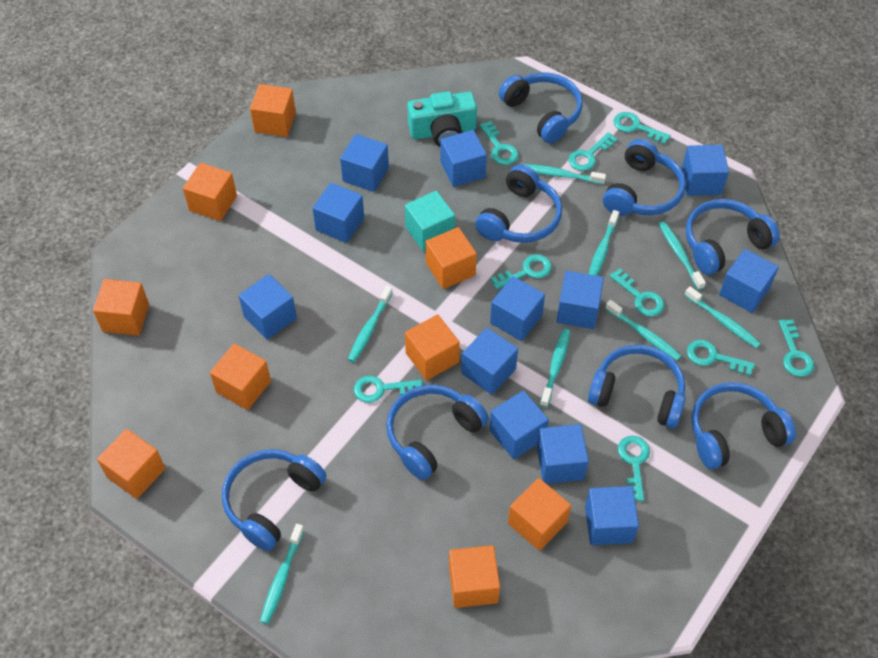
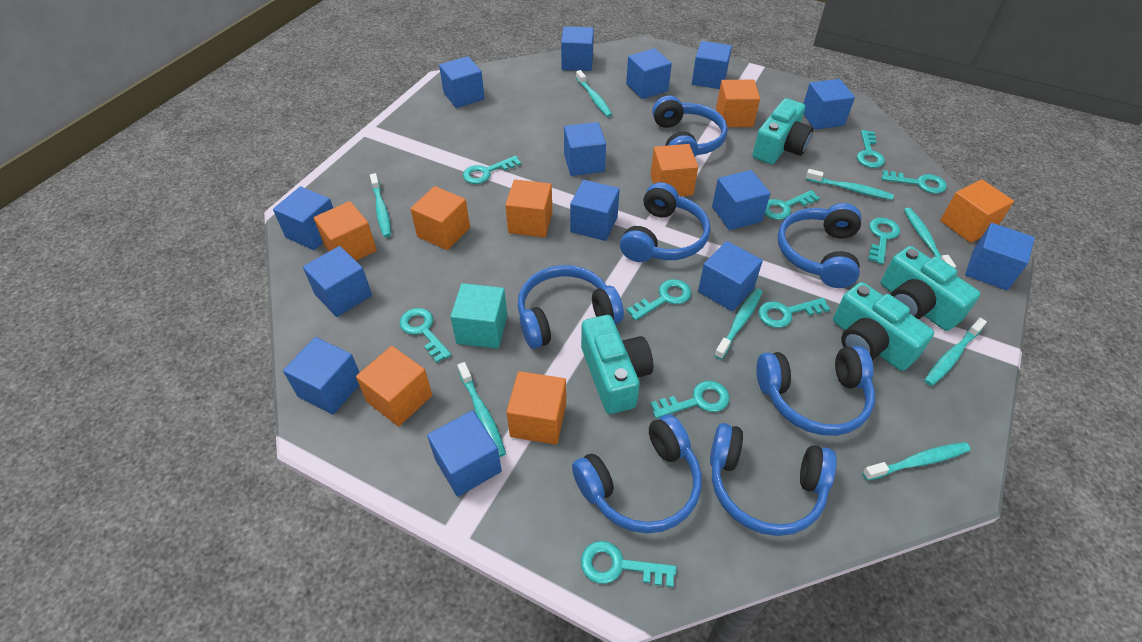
blue cube: 12 -> 14
blue headphones: 8 -> 7
orange cube: 9 -> 8
turquoise camera: 1 -> 4
turquoise key: 9 -> 10

